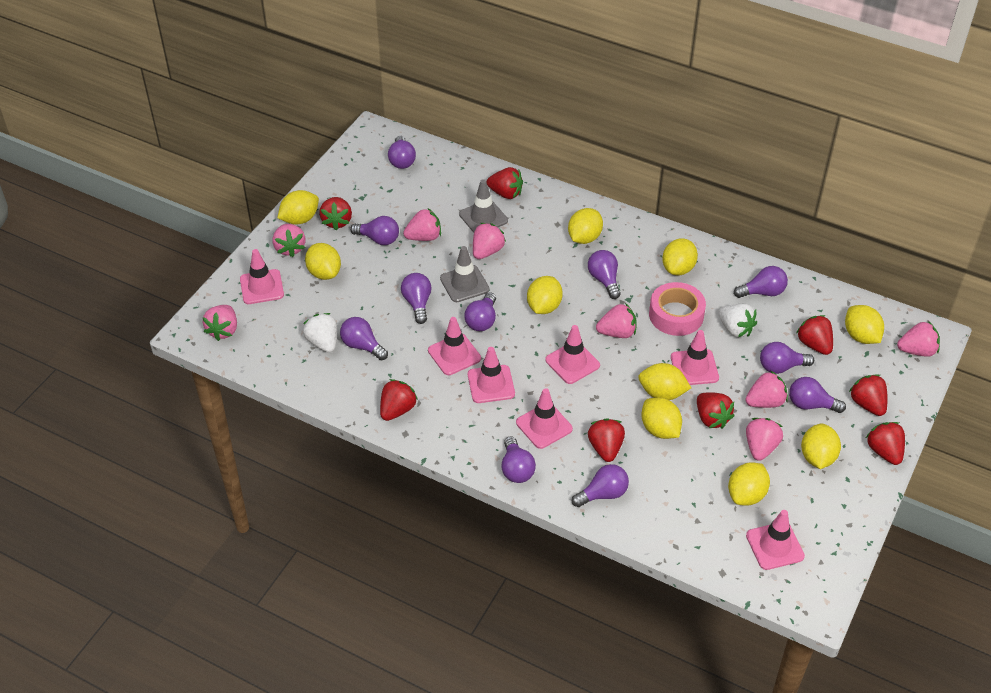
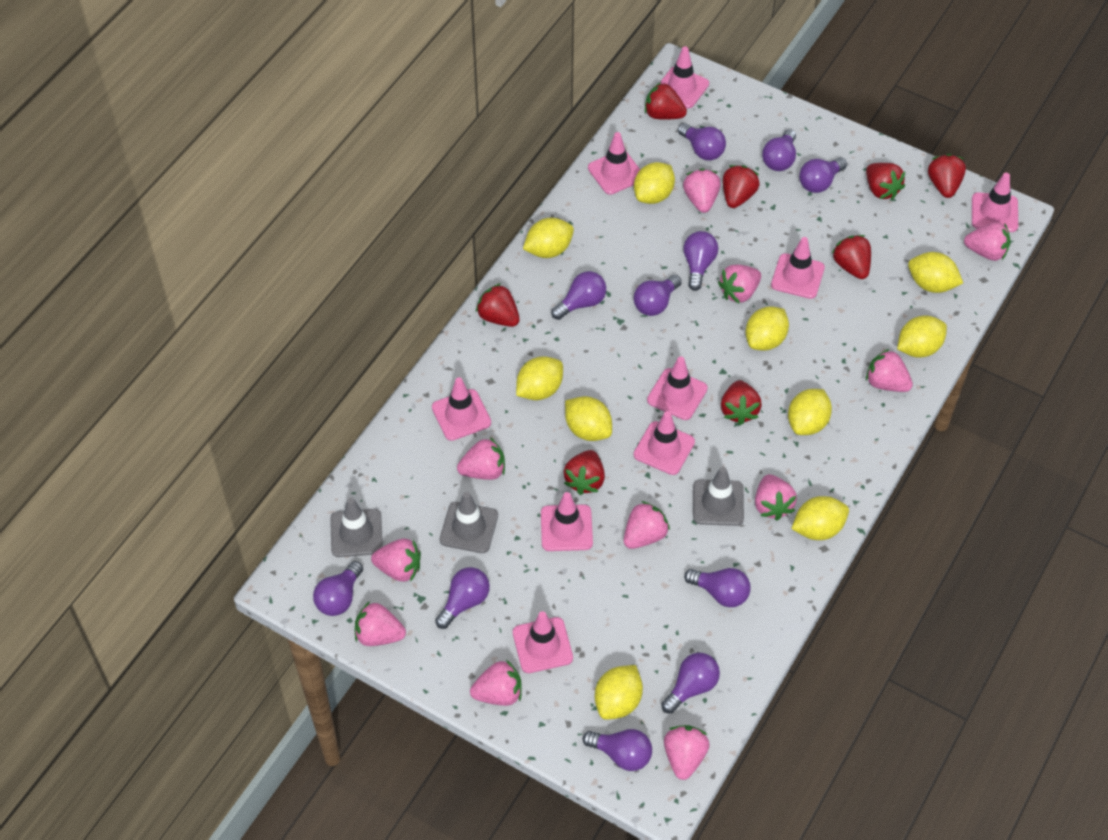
grey traffic cone: 2 -> 3
pink strawberry: 8 -> 11
pink tape: 1 -> 0
pink traffic cone: 7 -> 9
white strawberry: 2 -> 0

